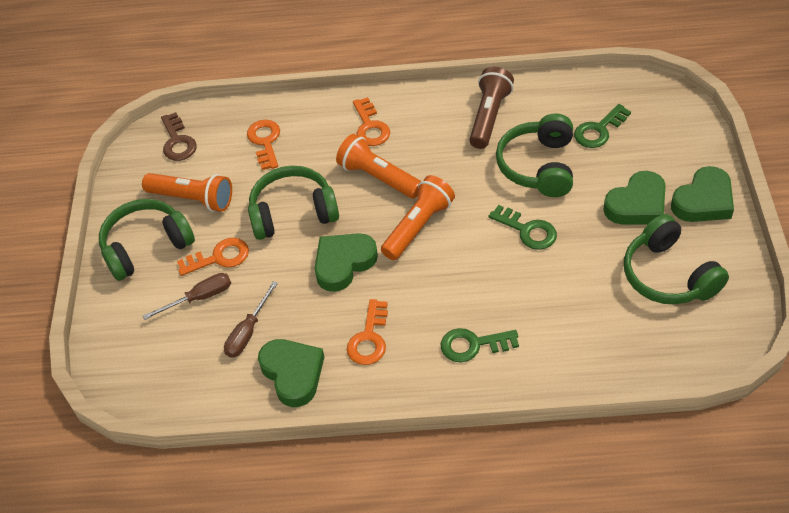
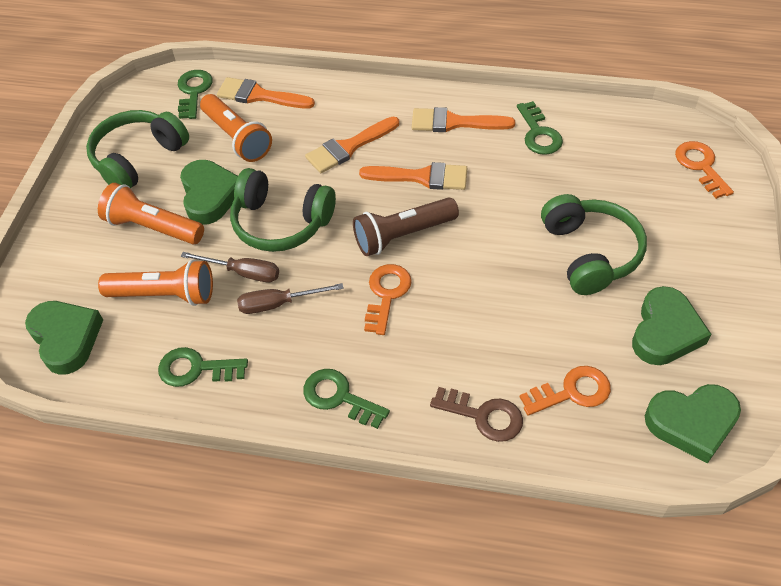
green headphones: 4 -> 3
green key: 3 -> 4
orange brush: 0 -> 4
orange key: 4 -> 3

